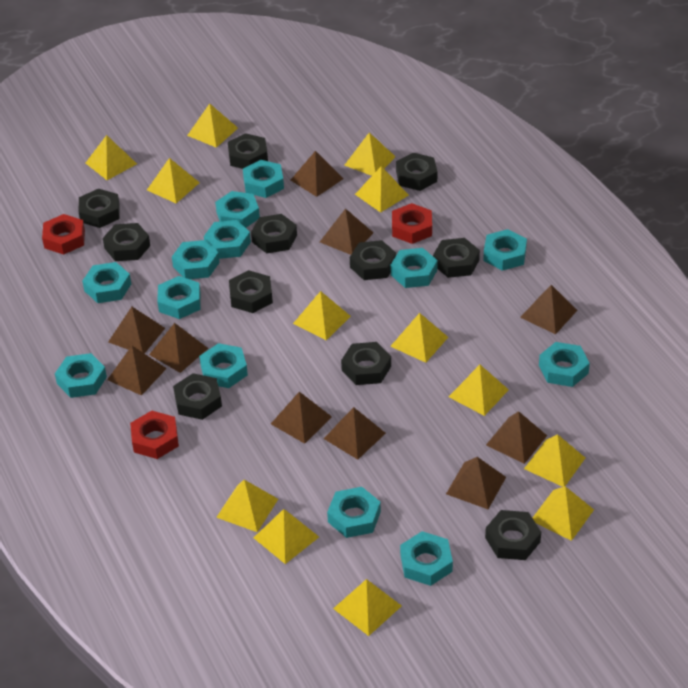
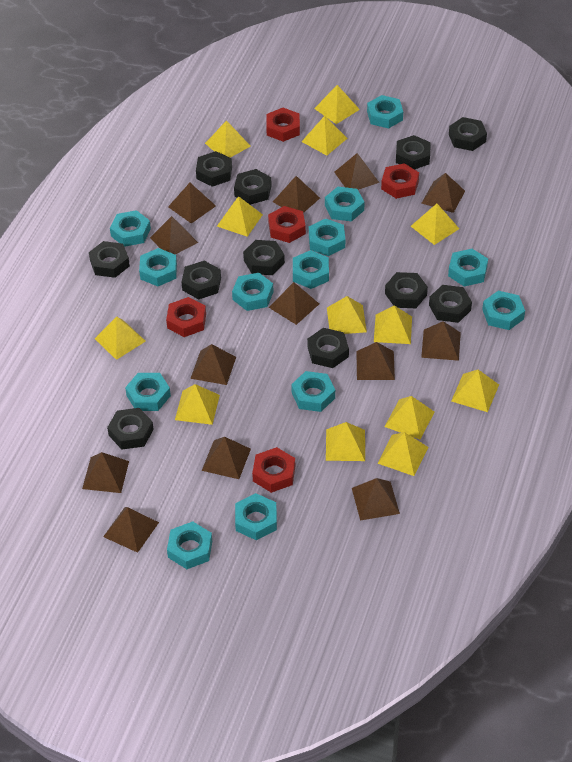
brown pyramid: 10 -> 13
red nut: 3 -> 5

